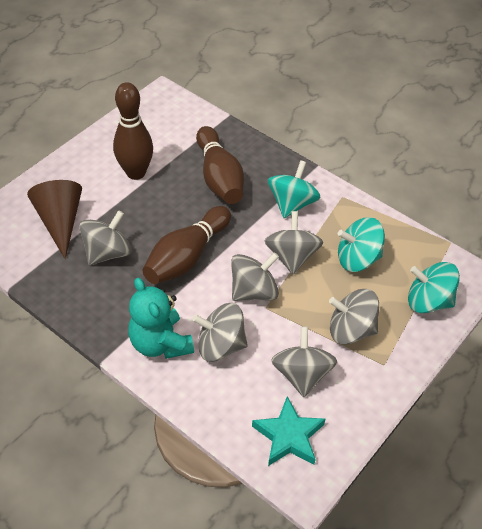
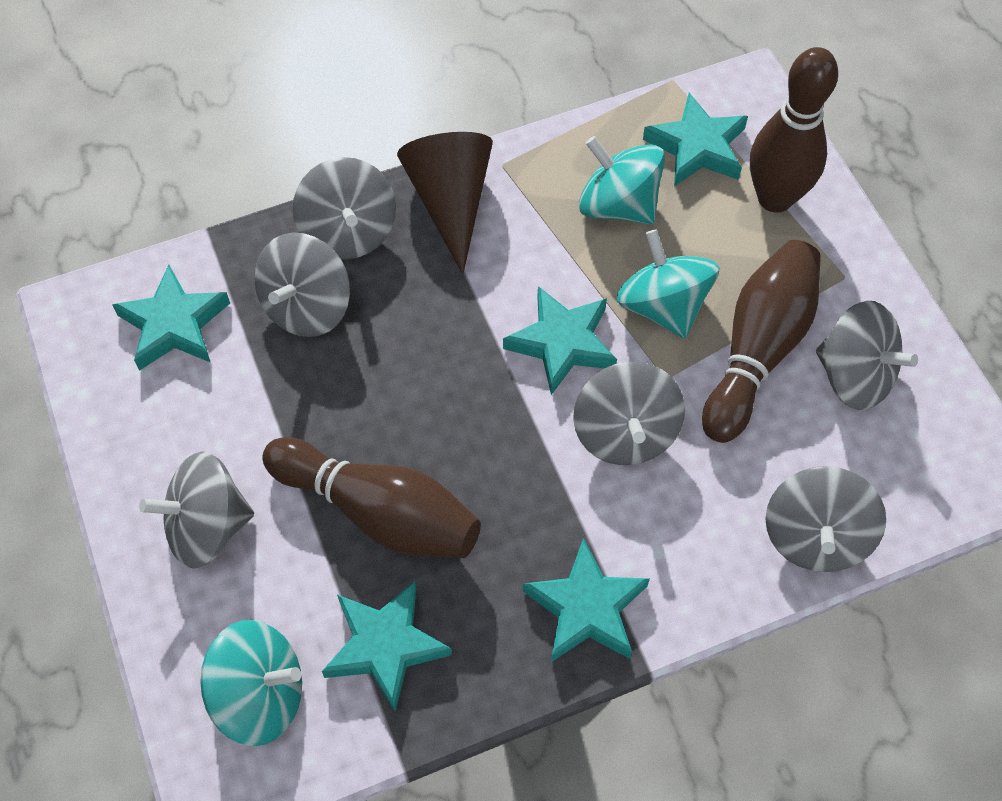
turquoise star: 1 -> 5
turquoise teddy bear: 1 -> 0

